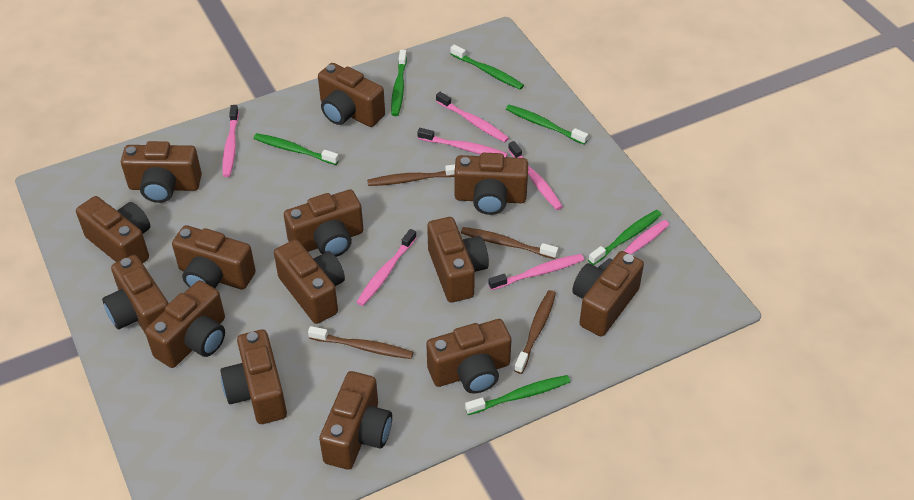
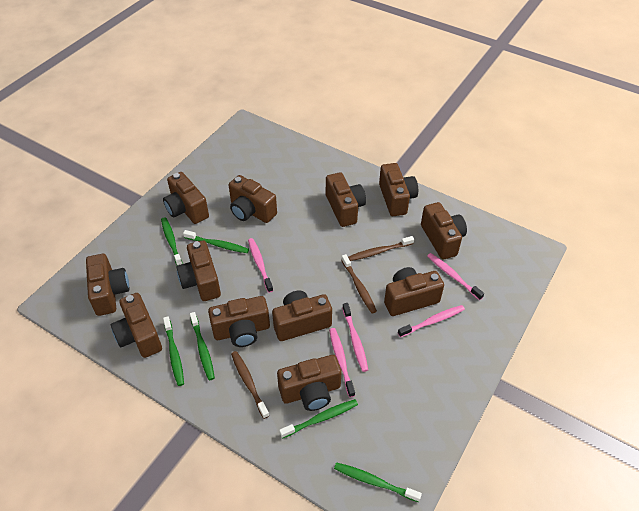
brown camera: 14 -> 12
brown toothbrush: 4 -> 3
pink toothbrush: 7 -> 5

